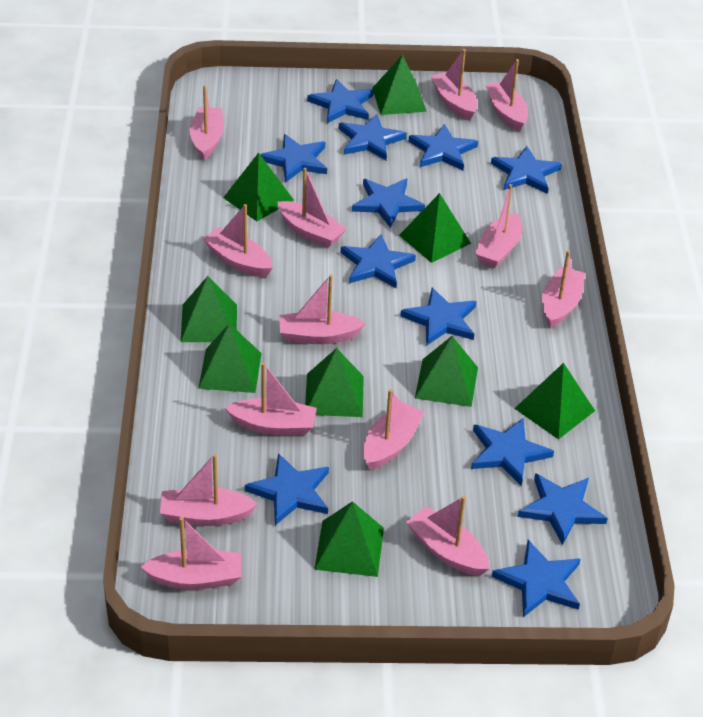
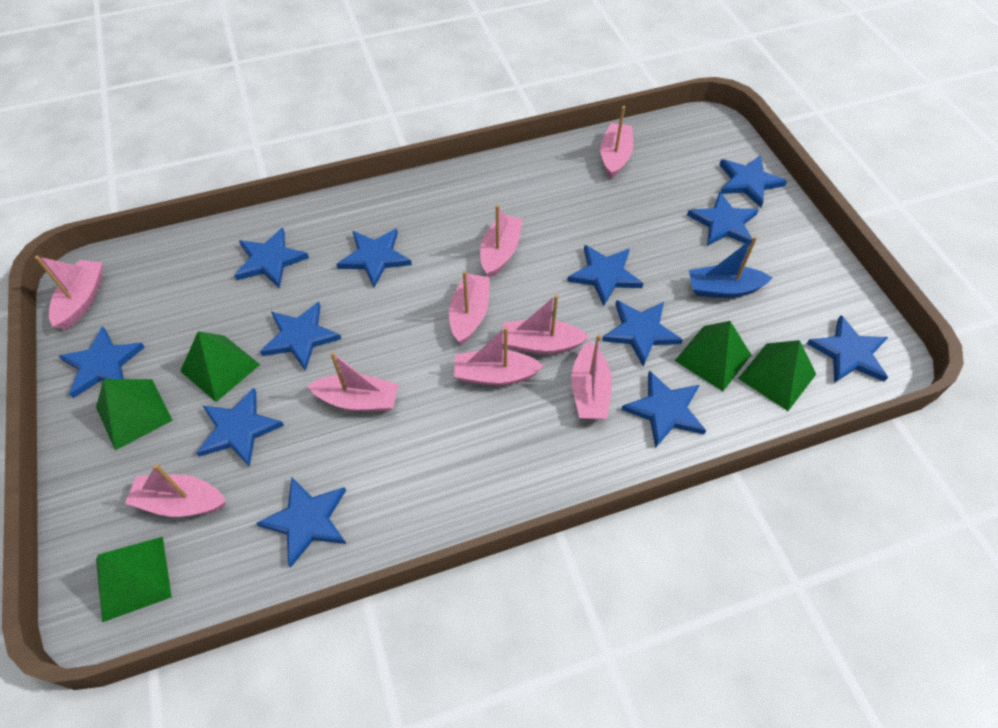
blue boat: 0 -> 1
green pyramid: 9 -> 5
pink boat: 13 -> 9

